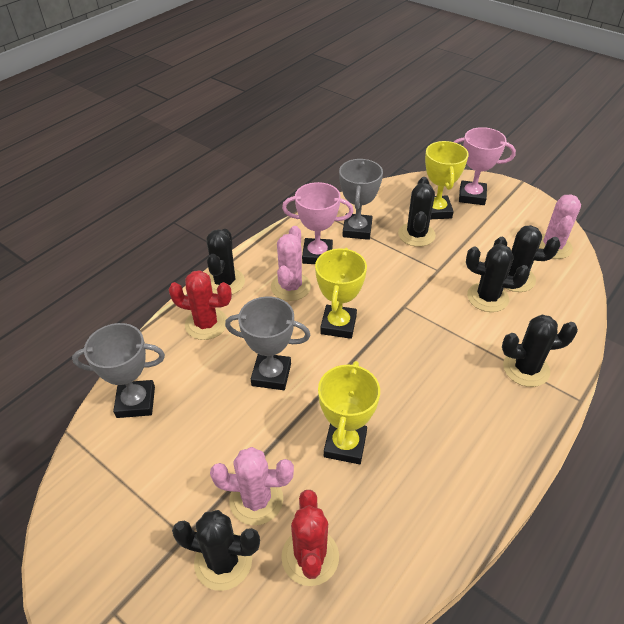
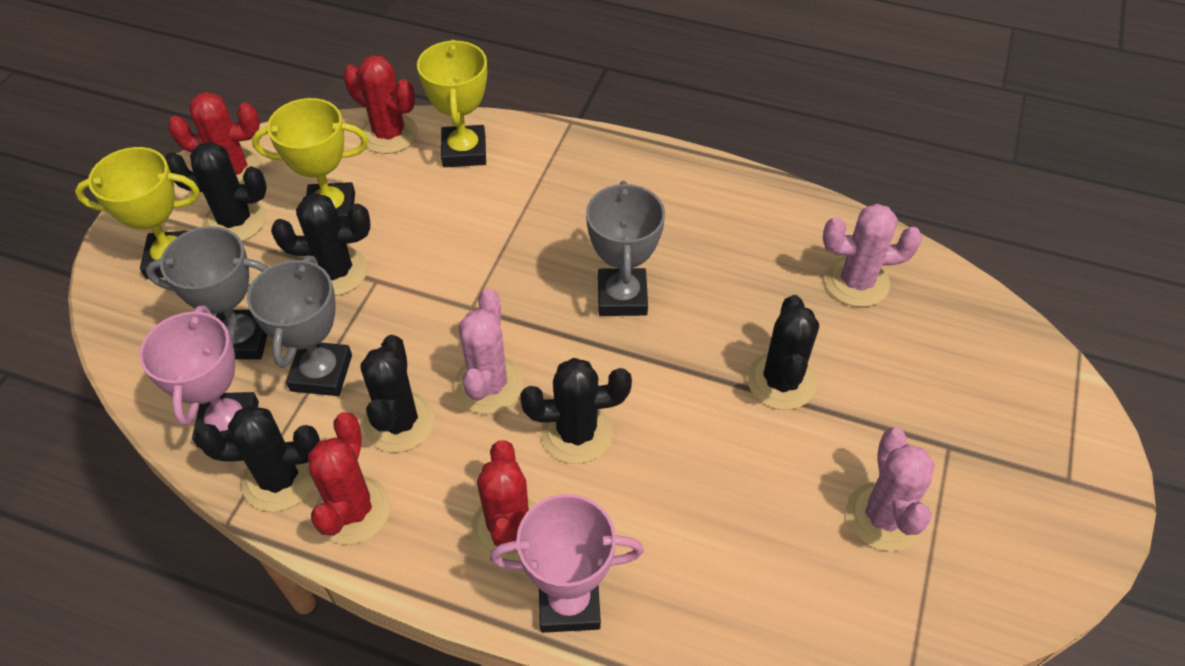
red cactus: 2 -> 4

